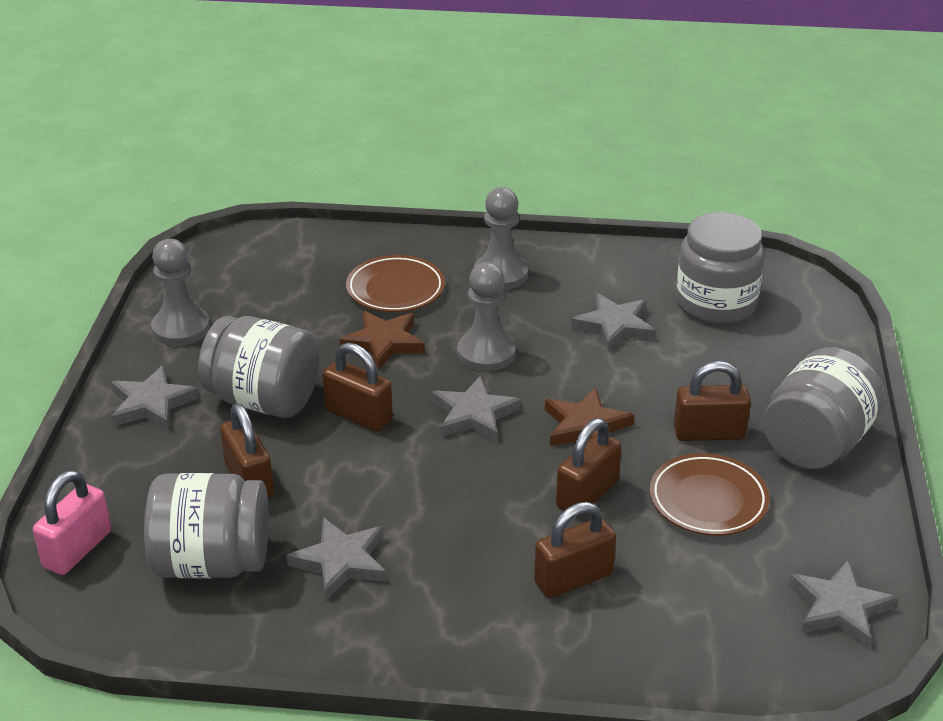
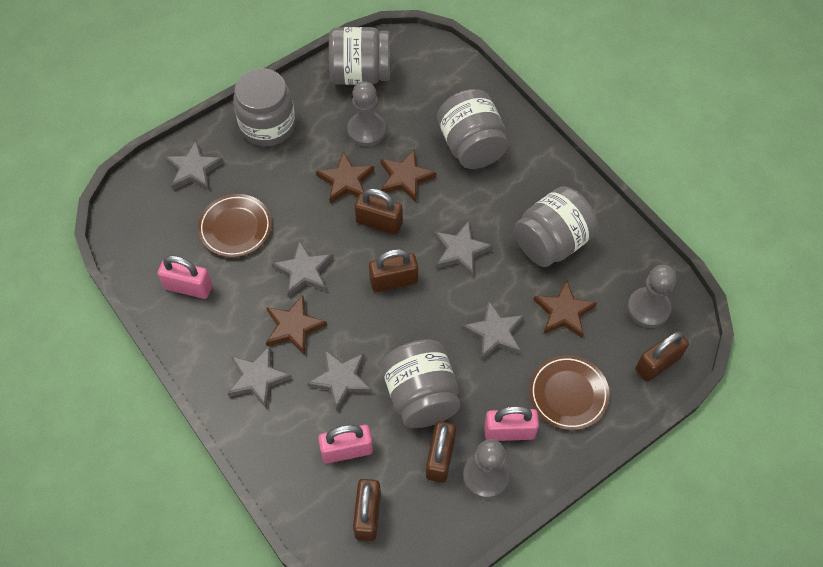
brown star: 2 -> 4
grey jar: 4 -> 5
grey star: 5 -> 6
pink padlock: 1 -> 3

